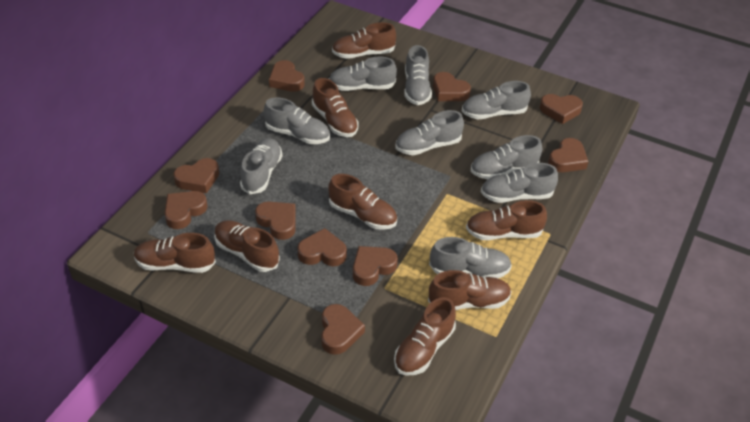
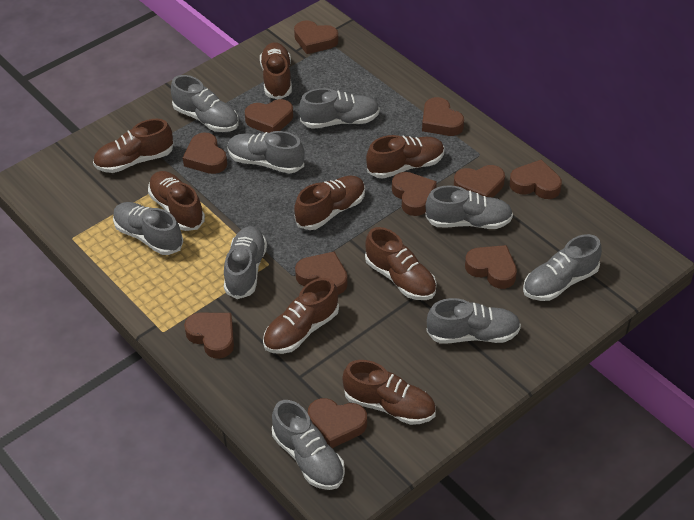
brown heart: 10 -> 11

